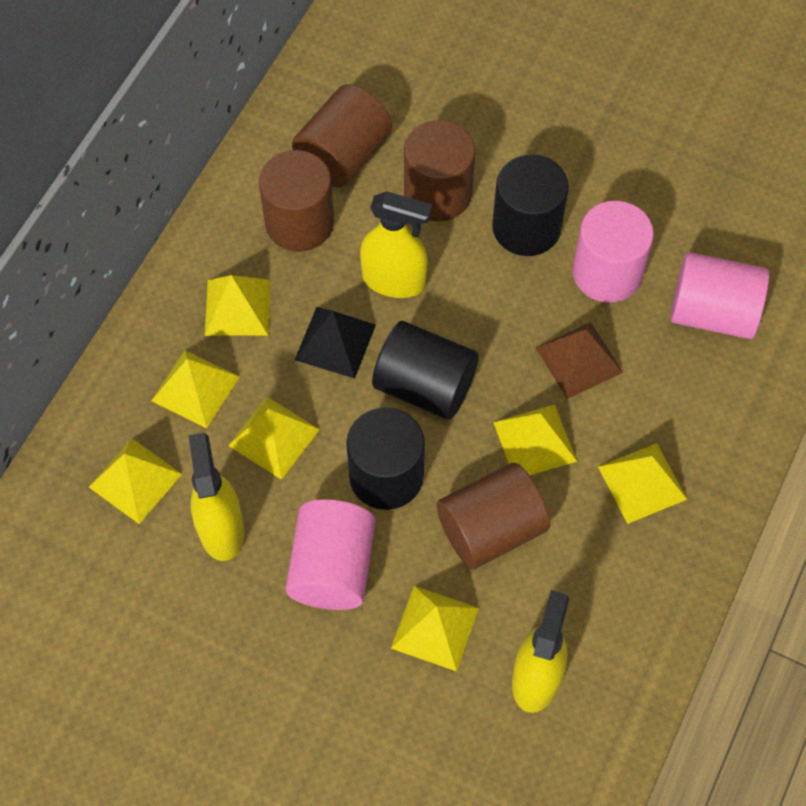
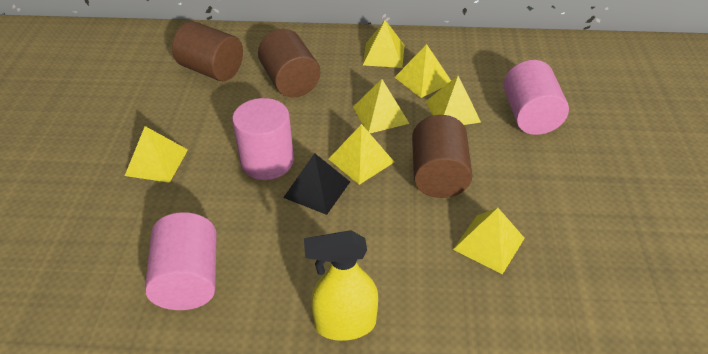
black cylinder: 3 -> 0
brown cylinder: 4 -> 3
brown pyramid: 1 -> 0
yellow spray bottle: 3 -> 1

